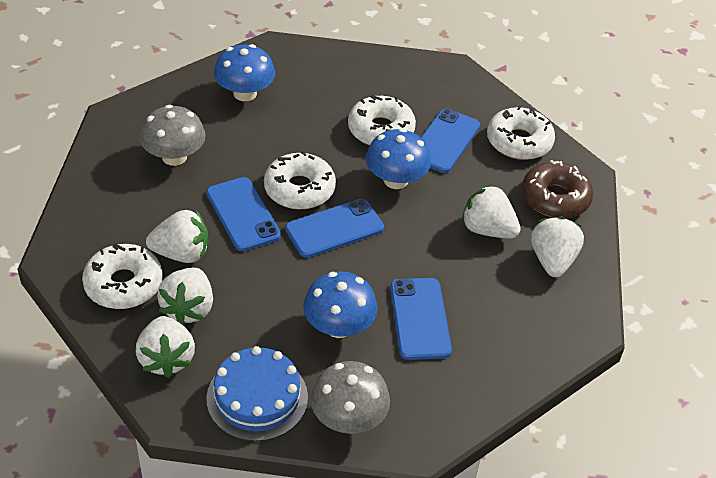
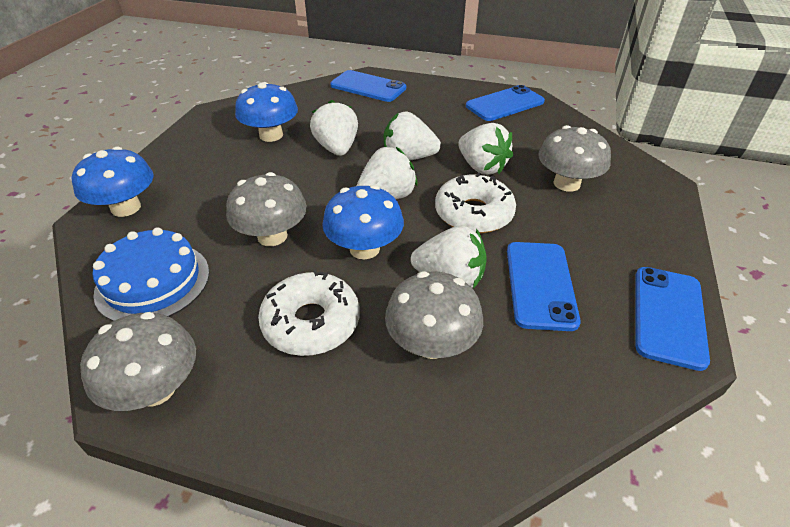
brown donut: 1 -> 0
grey mushroom: 2 -> 4
white donut: 4 -> 2

